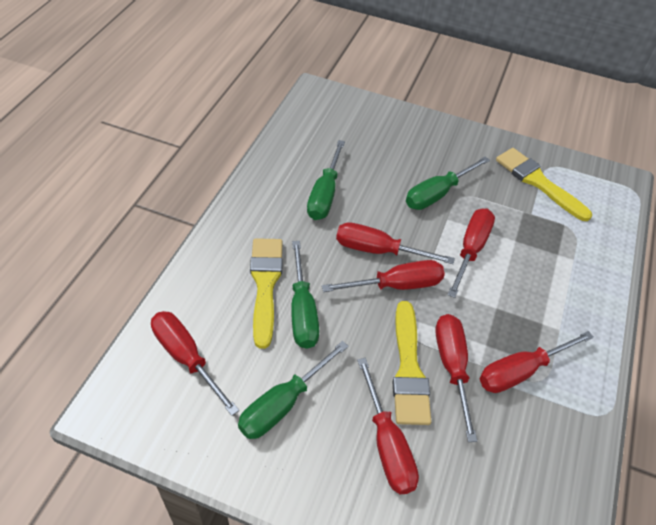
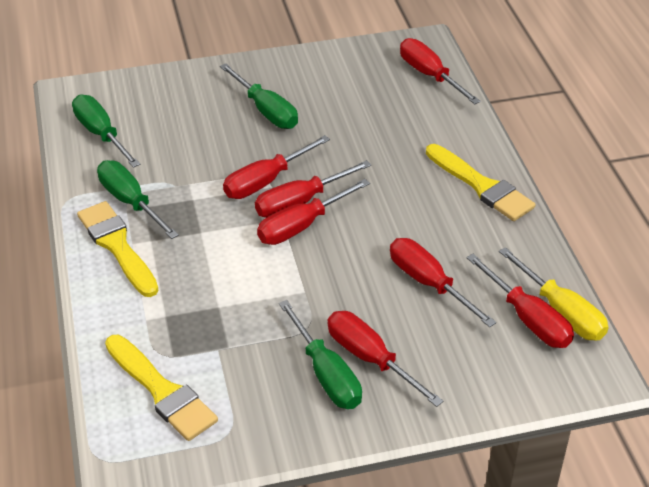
yellow screwdriver: 0 -> 1

